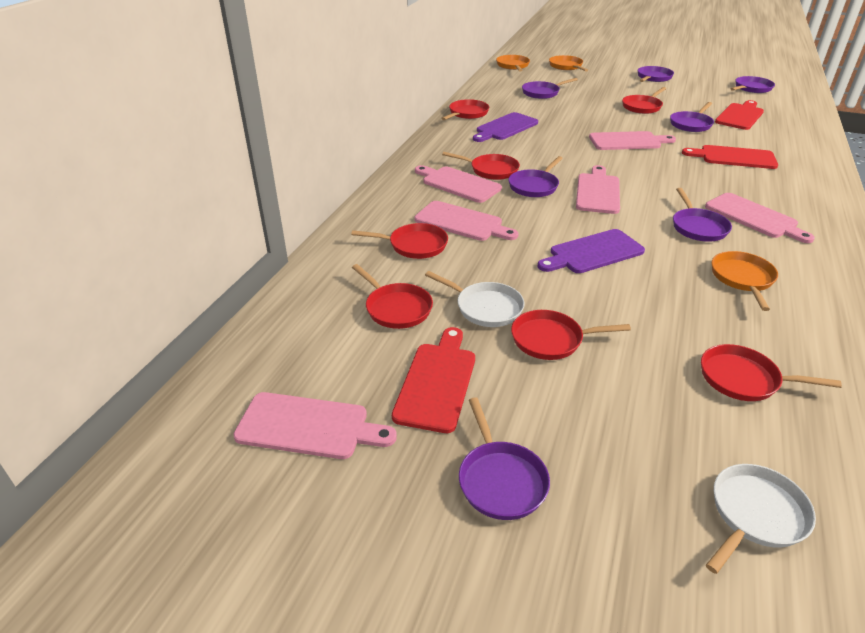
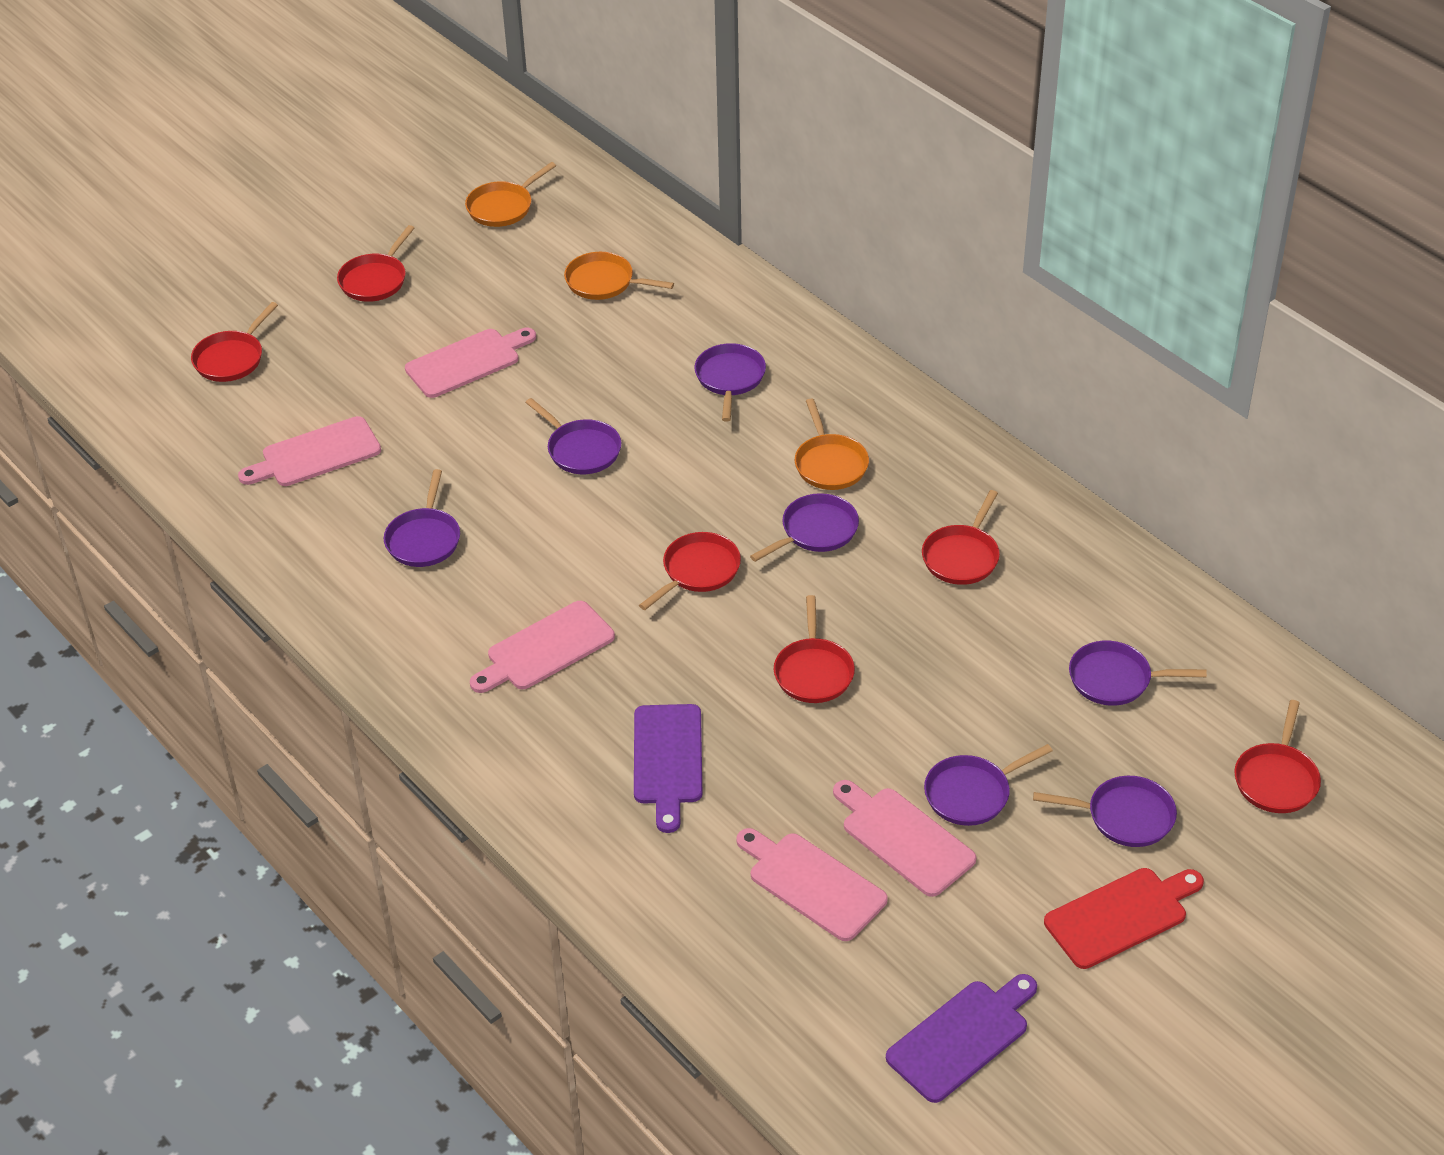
pink cutting board: 6 -> 5
red cutting board: 3 -> 1
red pan: 7 -> 6
white pan: 2 -> 0

